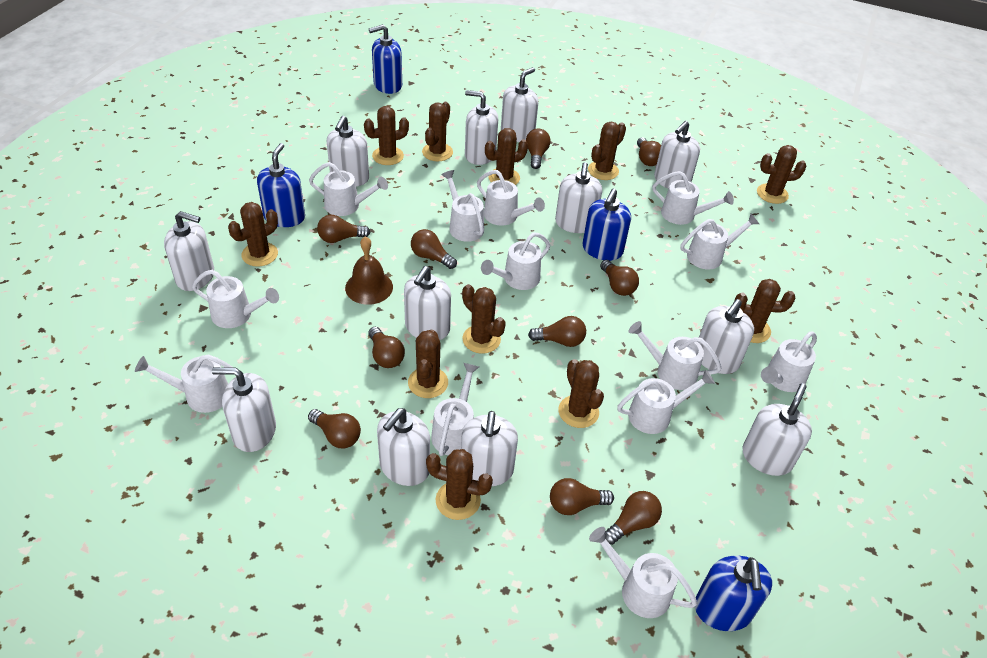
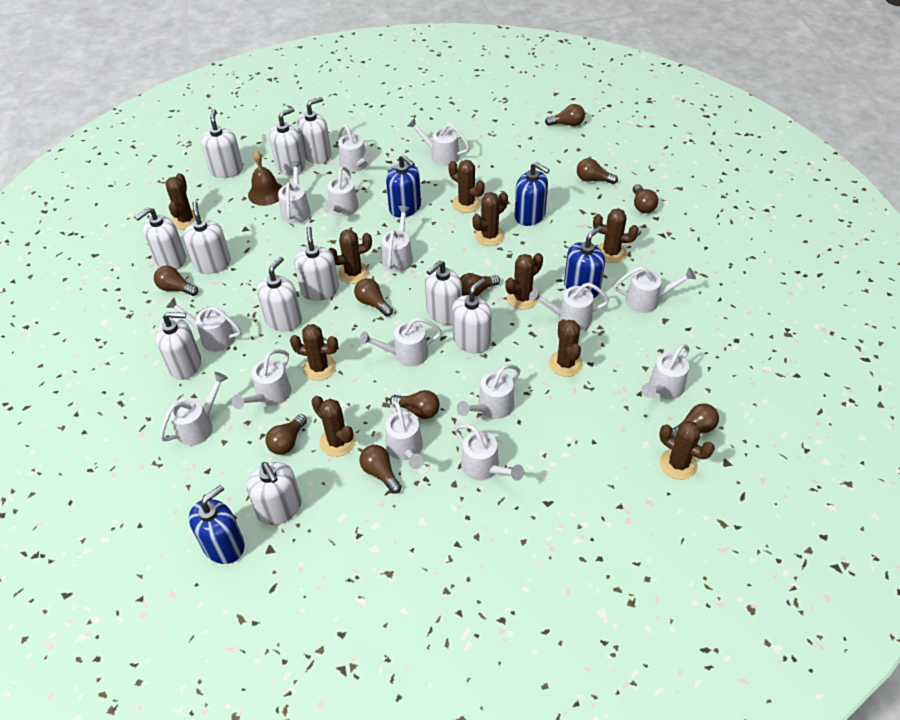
brown cactus: 11 -> 10
white soap dispenser: 12 -> 11
white watering can: 13 -> 15

